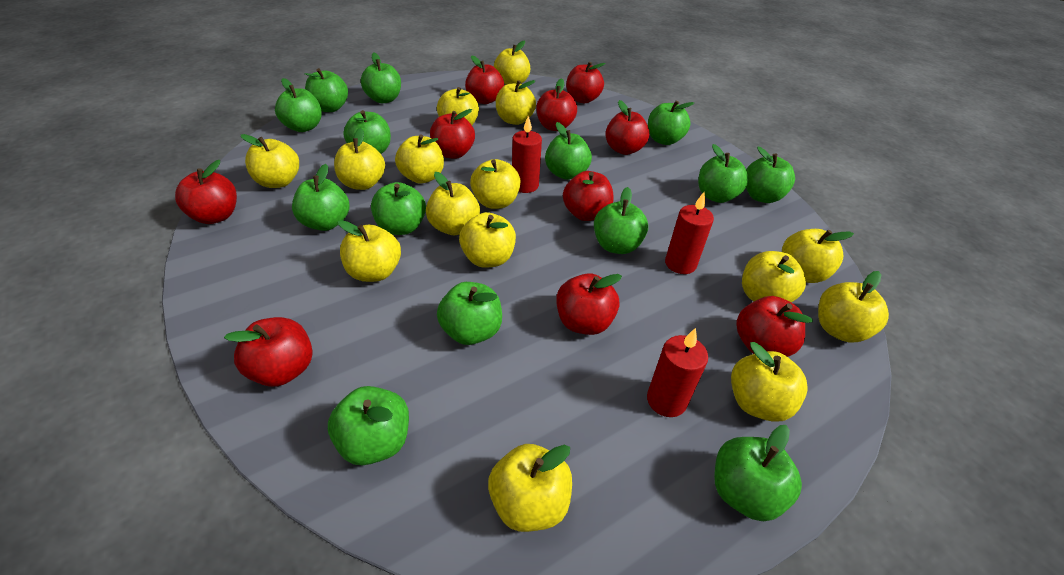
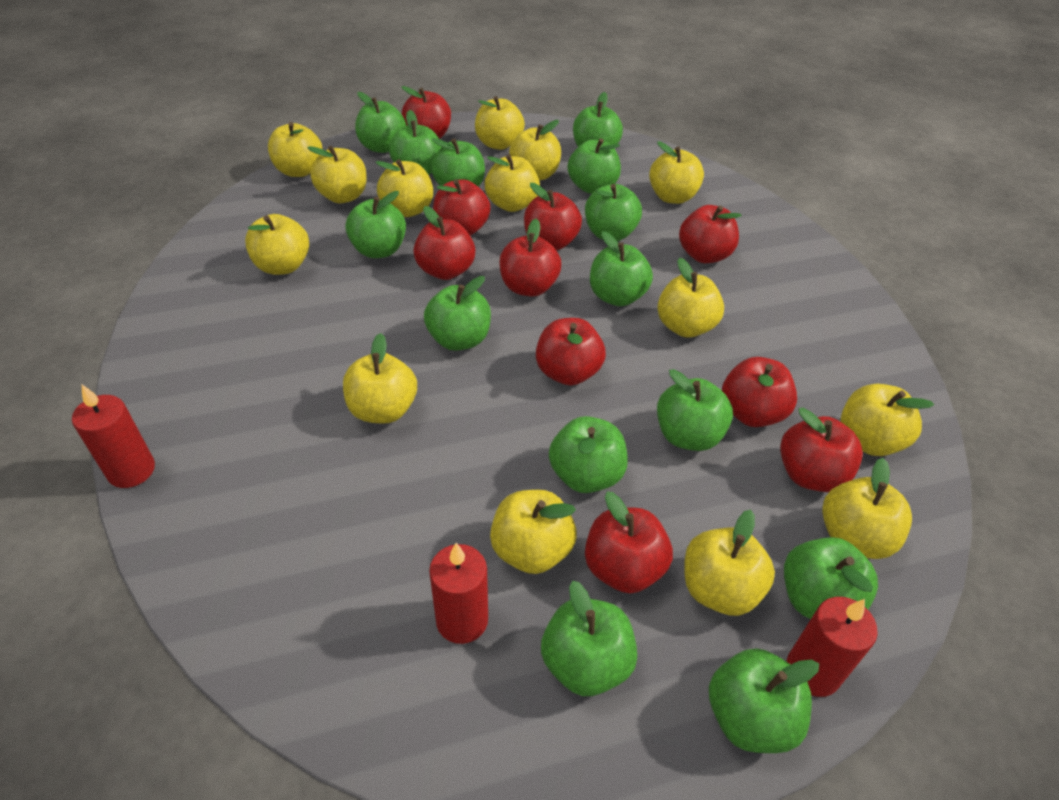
yellow apple: 15 -> 14

